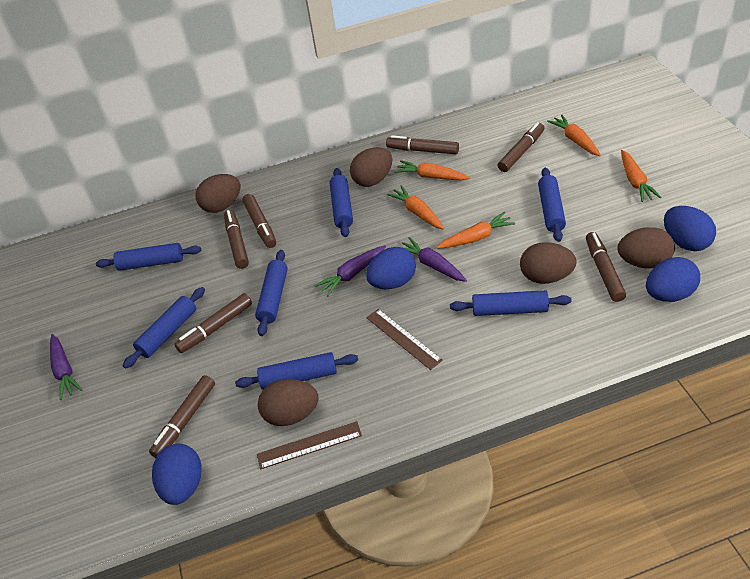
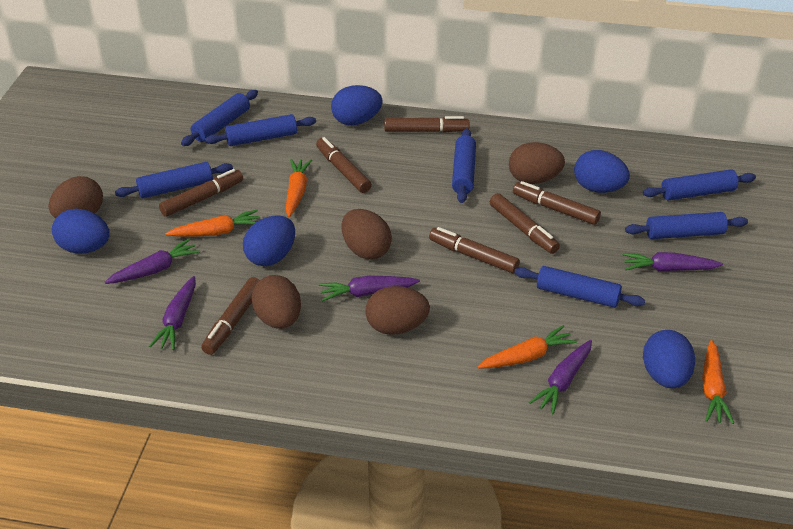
blue egg: 4 -> 5
brown ruler: 2 -> 0
orange carrot: 5 -> 4
purple carrot: 3 -> 5

